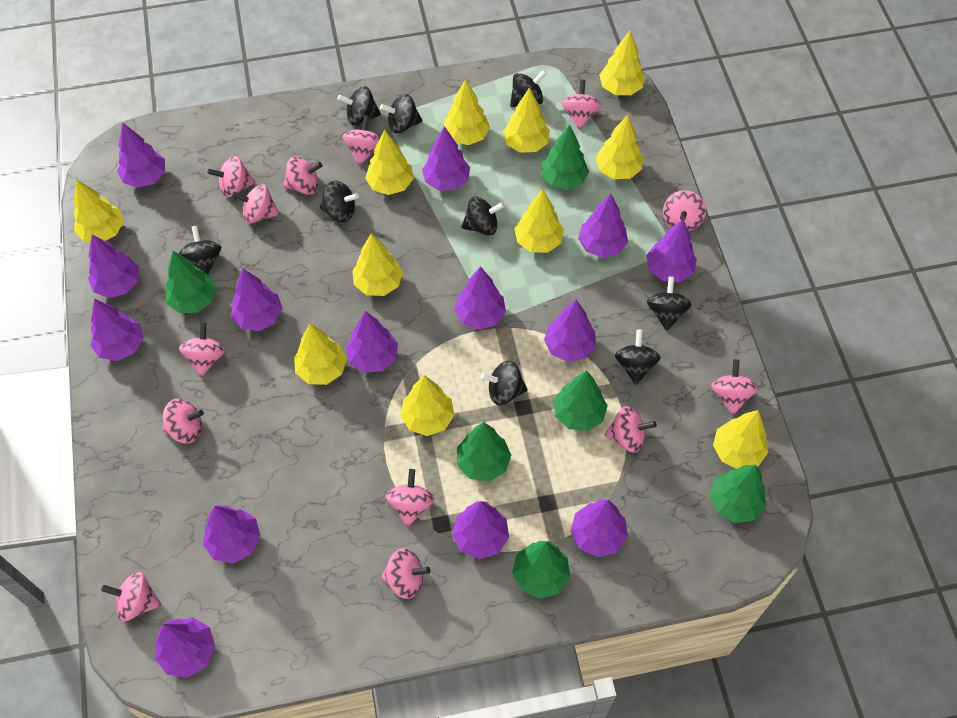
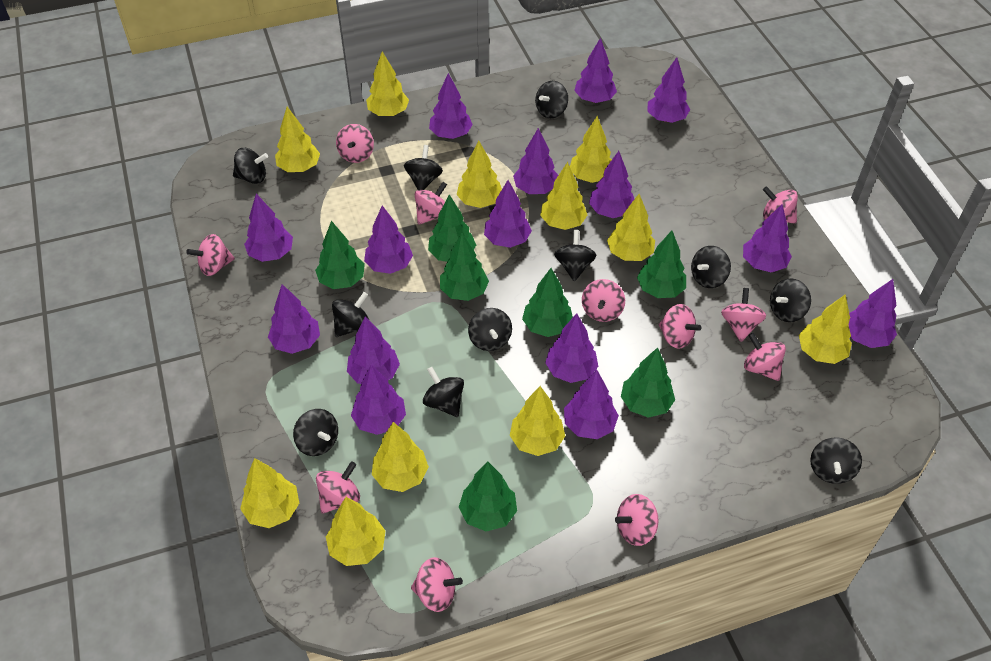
black spinning top: 9 -> 11
green tree: 6 -> 7
pink spinning top: 13 -> 11
purple tree: 14 -> 15

